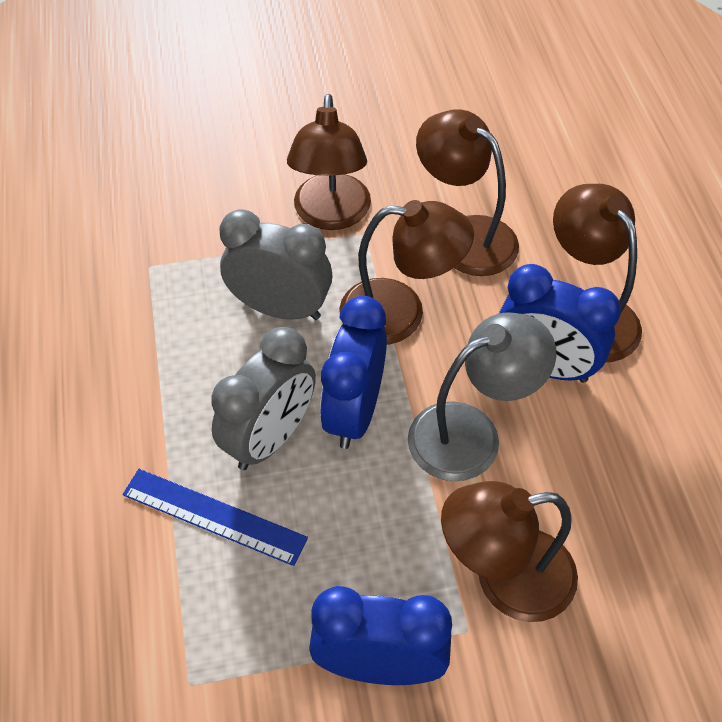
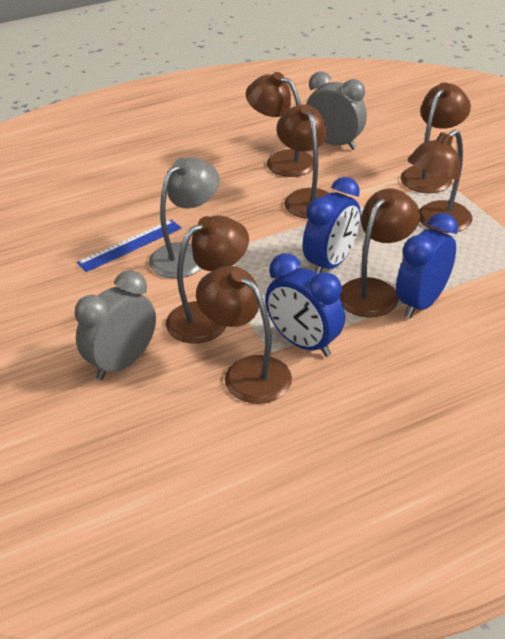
brown lamp: 5 -> 7

